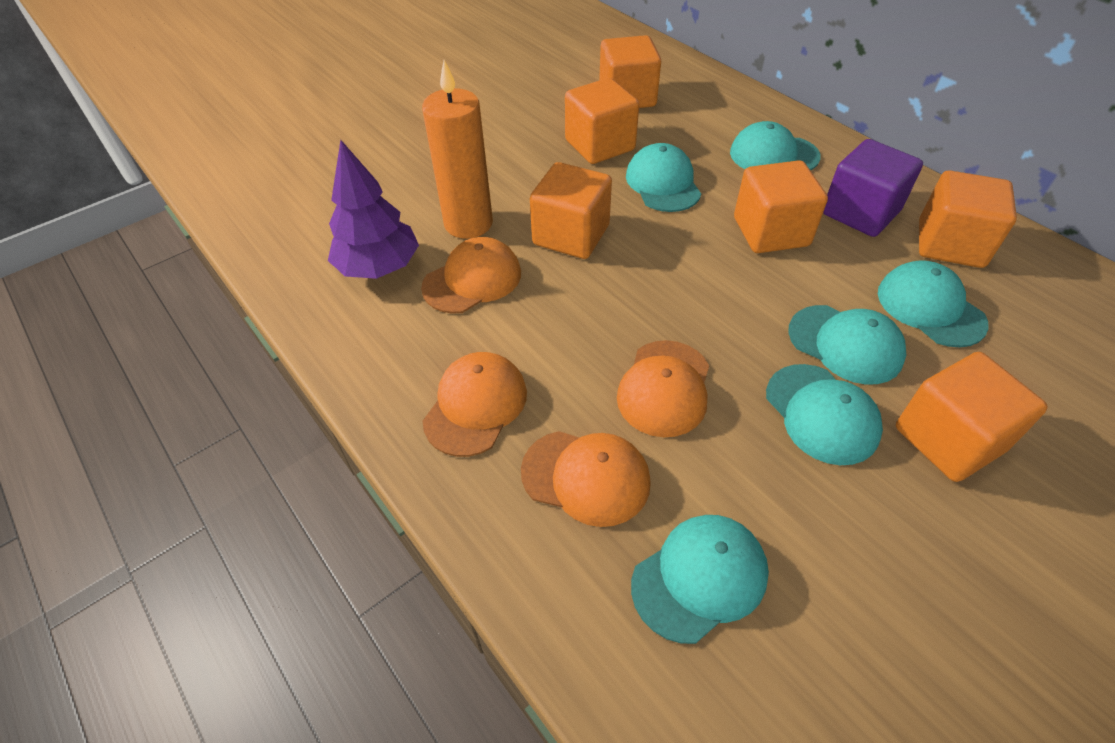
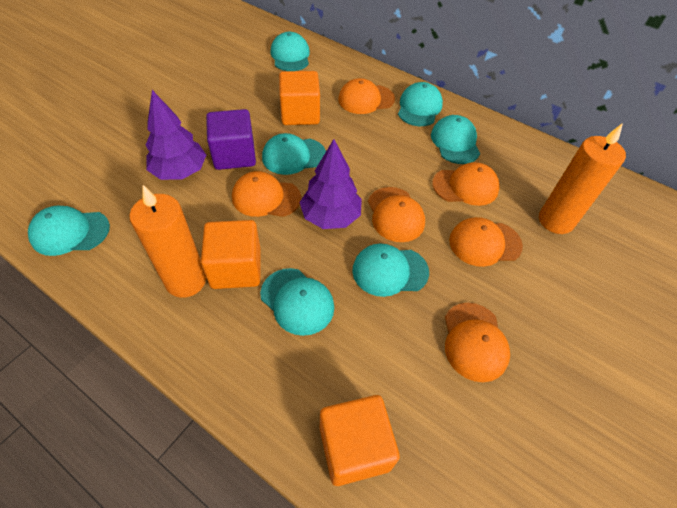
orange candle: 1 -> 2
orange cap: 4 -> 6
orange cube: 6 -> 3
purple tree: 1 -> 2
turquoise cap: 6 -> 7

